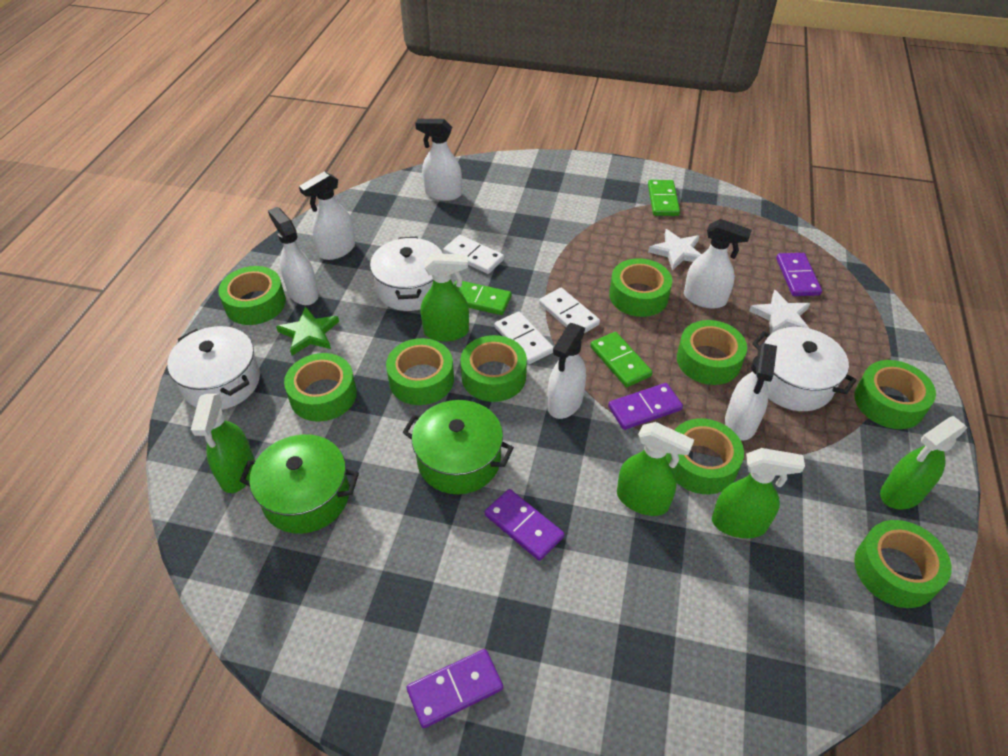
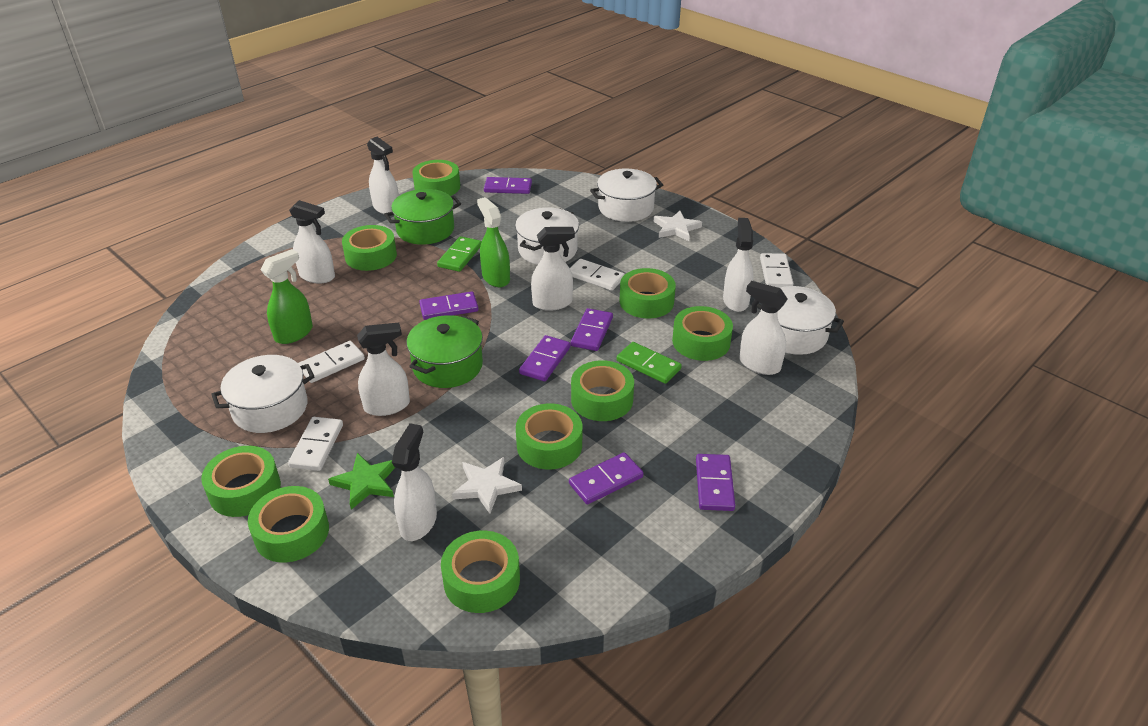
green domino: 3 -> 2
green spray bottle: 5 -> 2
purple domino: 4 -> 6
white domino: 3 -> 4
white pot: 3 -> 4
white spray bottle: 6 -> 7

